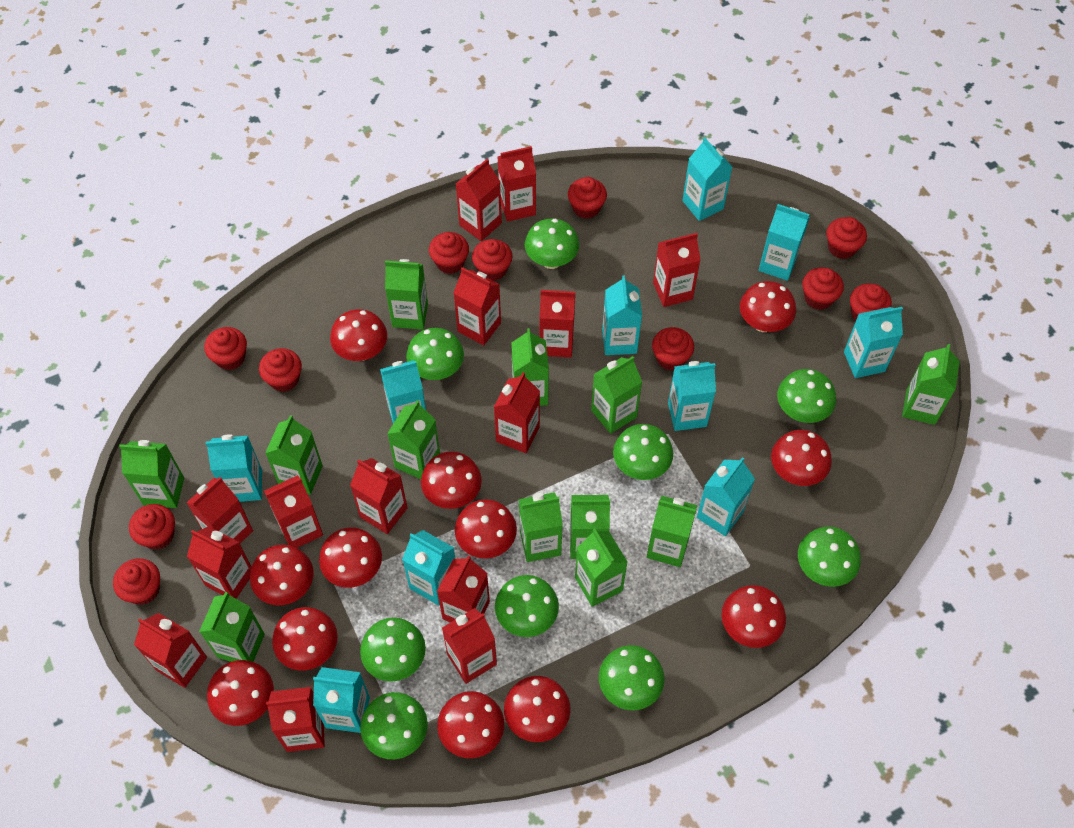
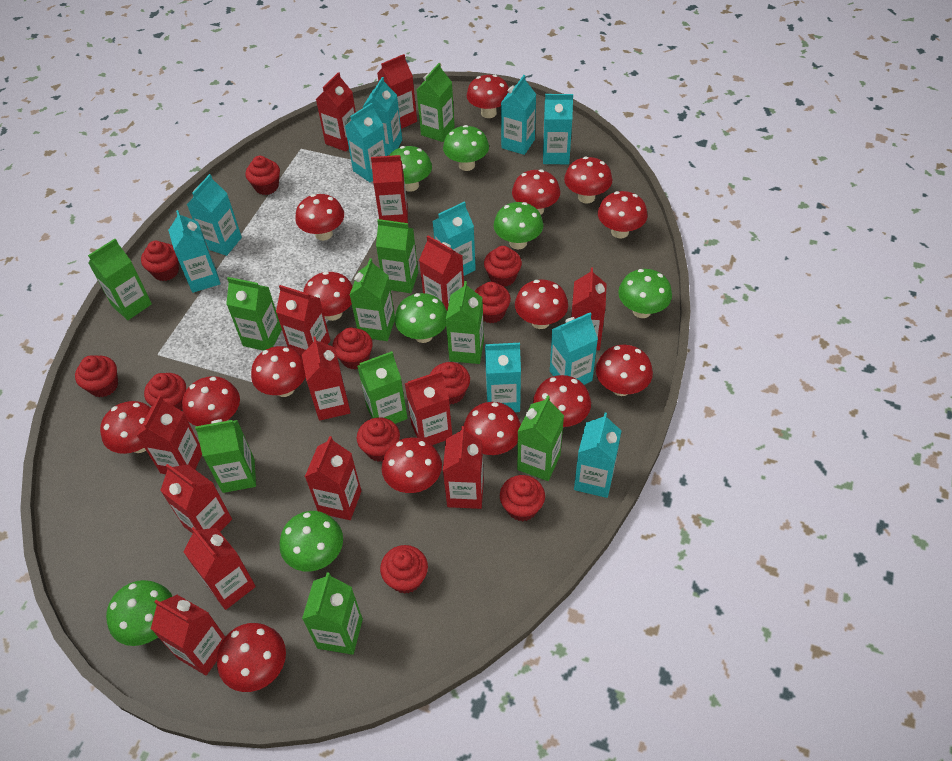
green carton: 12 -> 10
green mushroom: 9 -> 7
red mushroom: 12 -> 15

